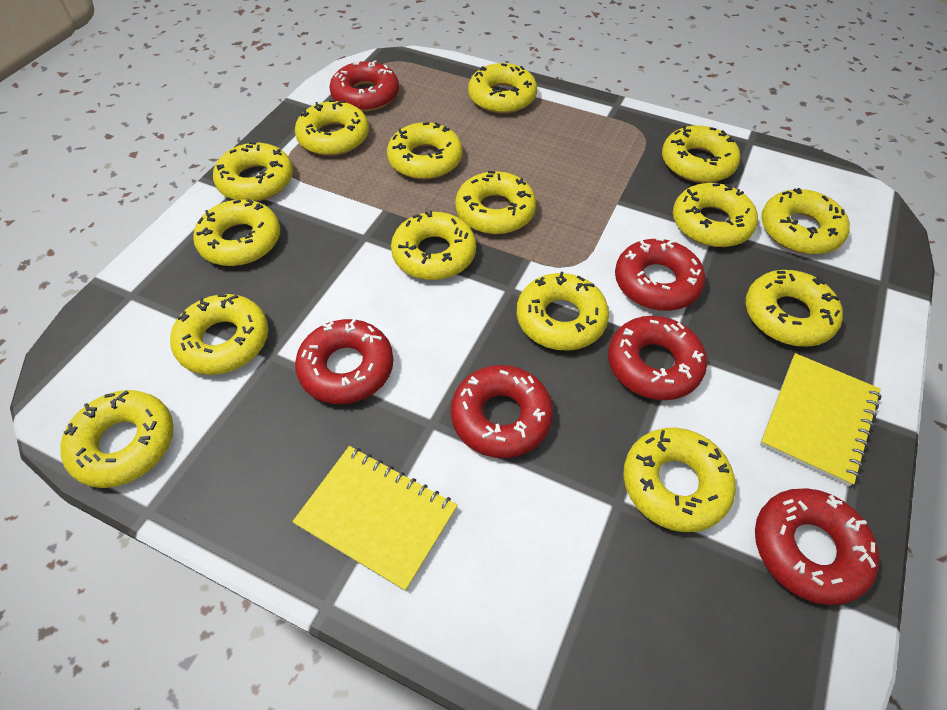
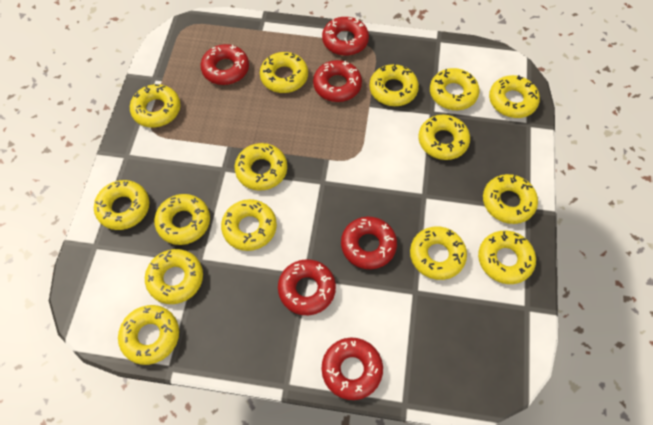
yellow notebook: 2 -> 0

